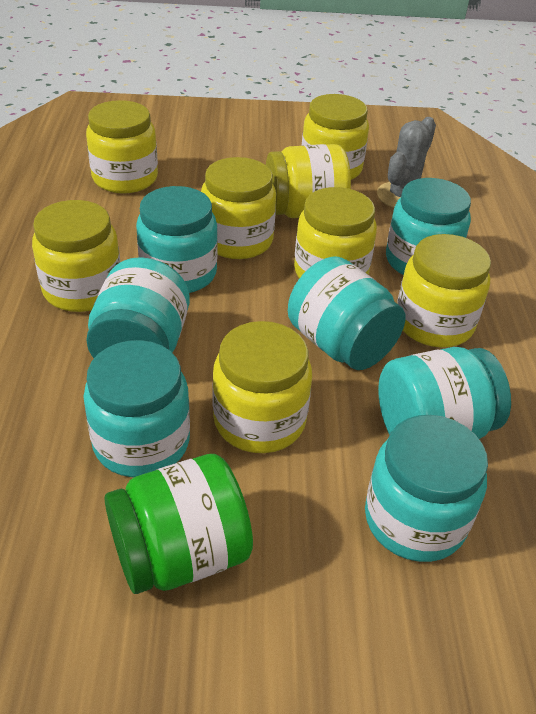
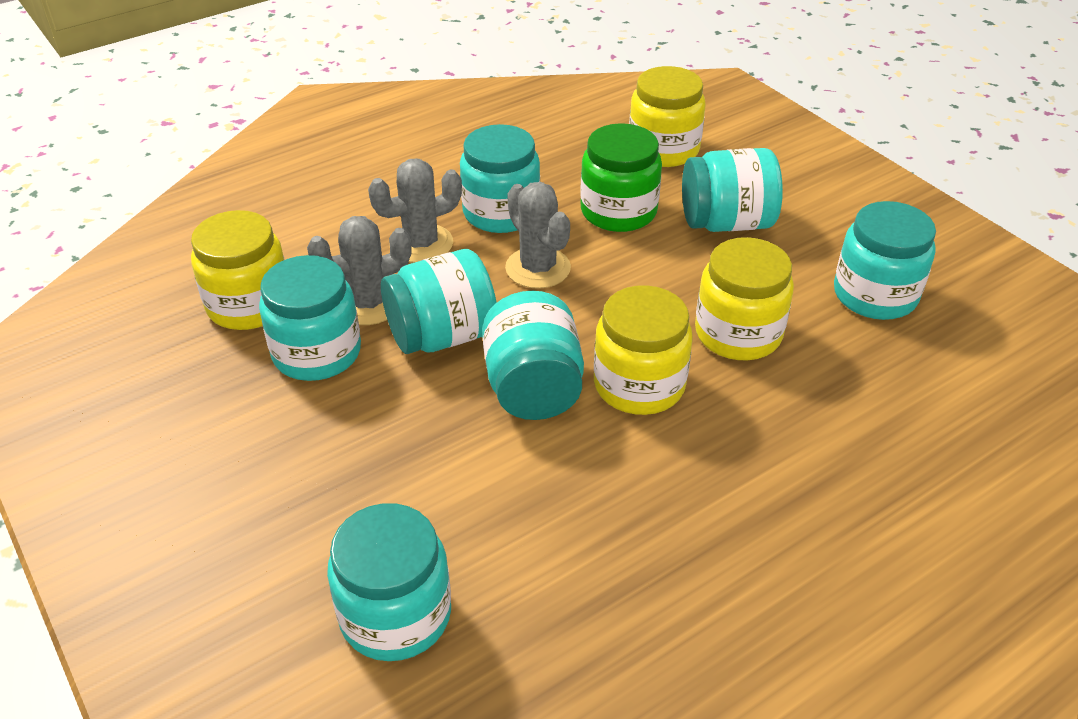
grey cactus: 1 -> 3
yellow jar: 8 -> 4

